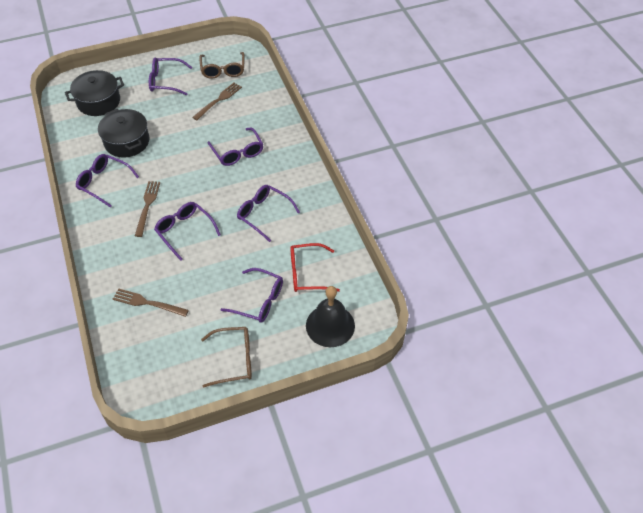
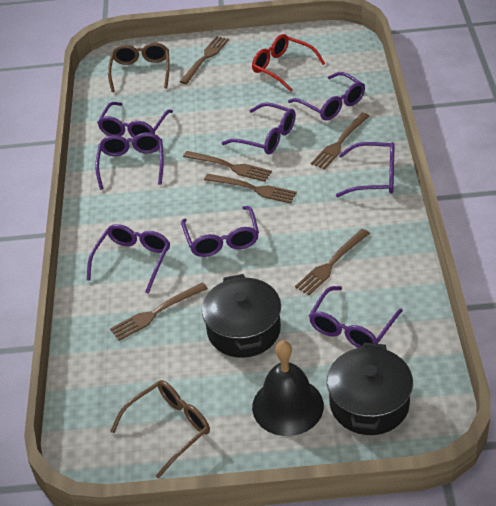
brown fork: 3 -> 6
purple glasses: 6 -> 8

